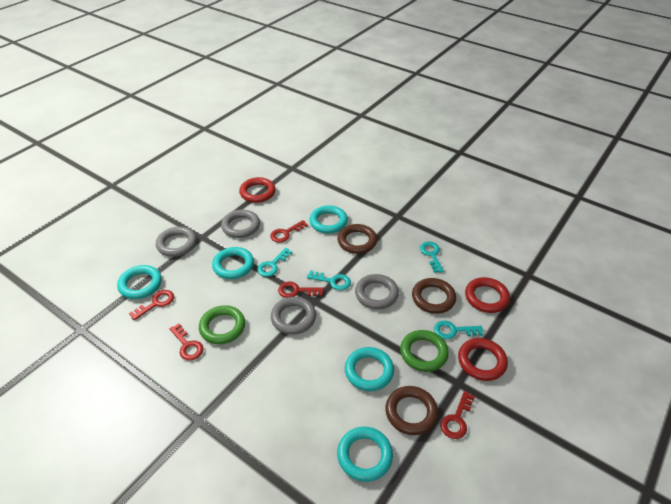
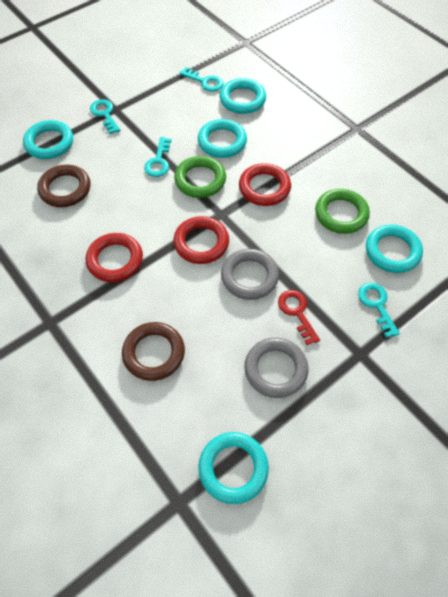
brown ring: 3 -> 2
grey ring: 4 -> 2
red key: 5 -> 1

